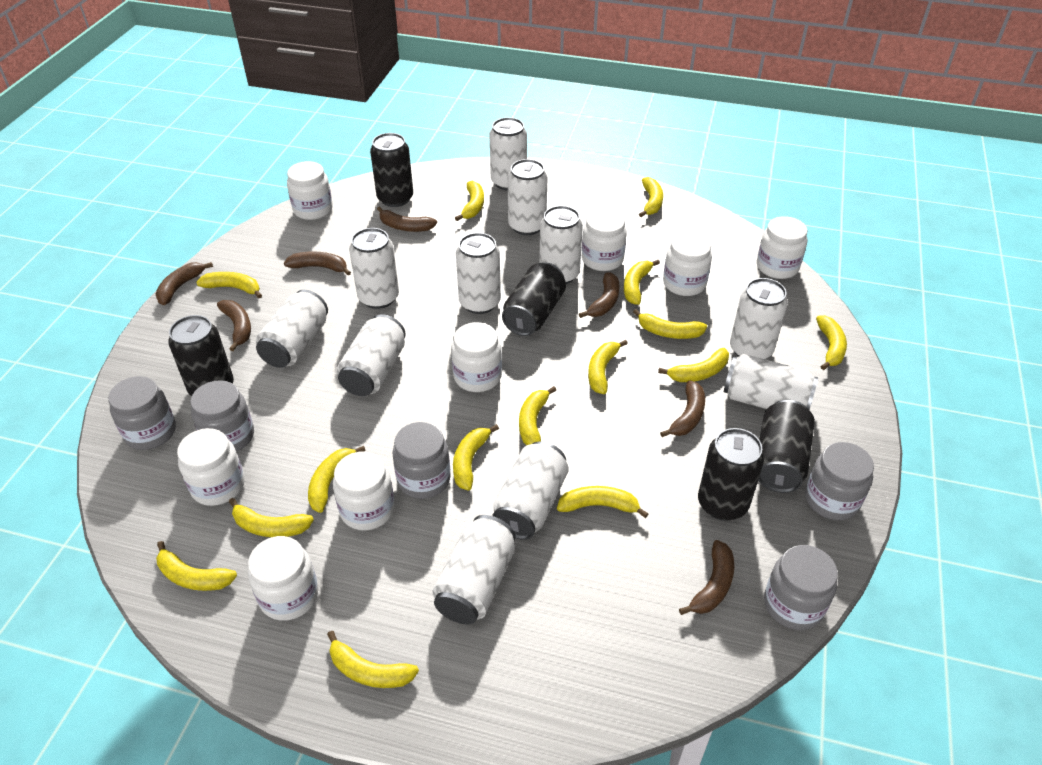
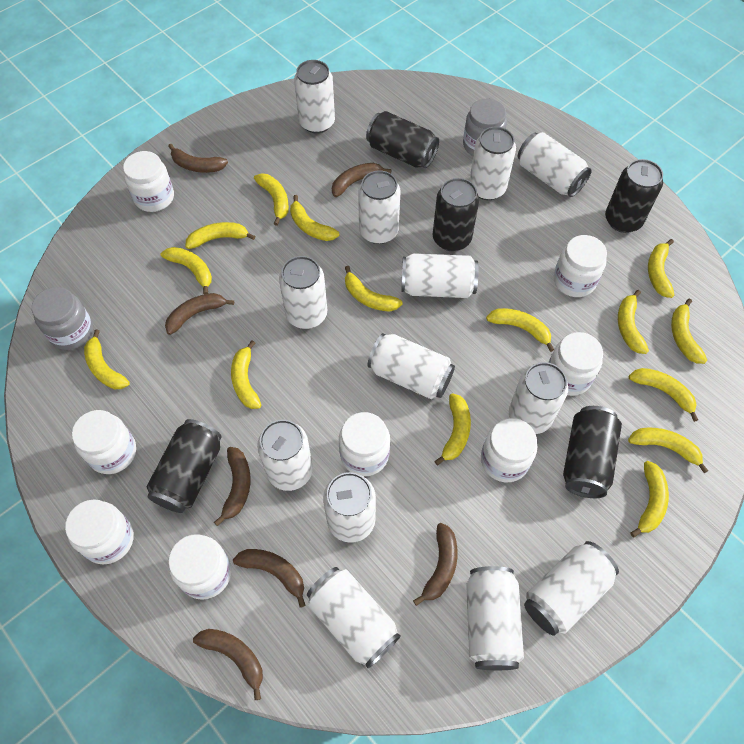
grey jar: 5 -> 2
white can: 11 -> 13

